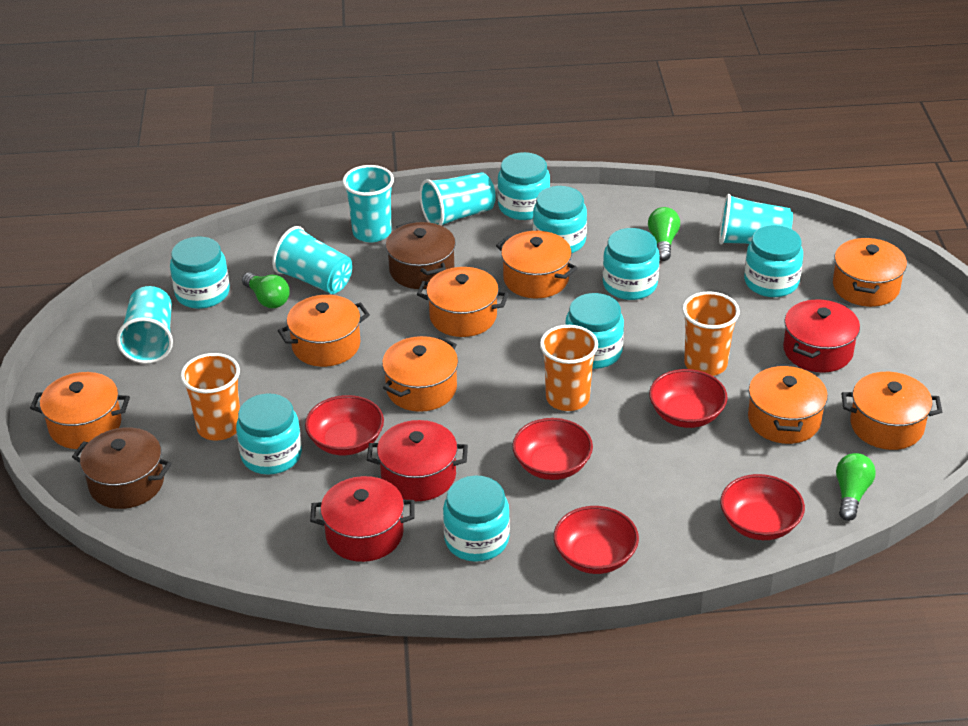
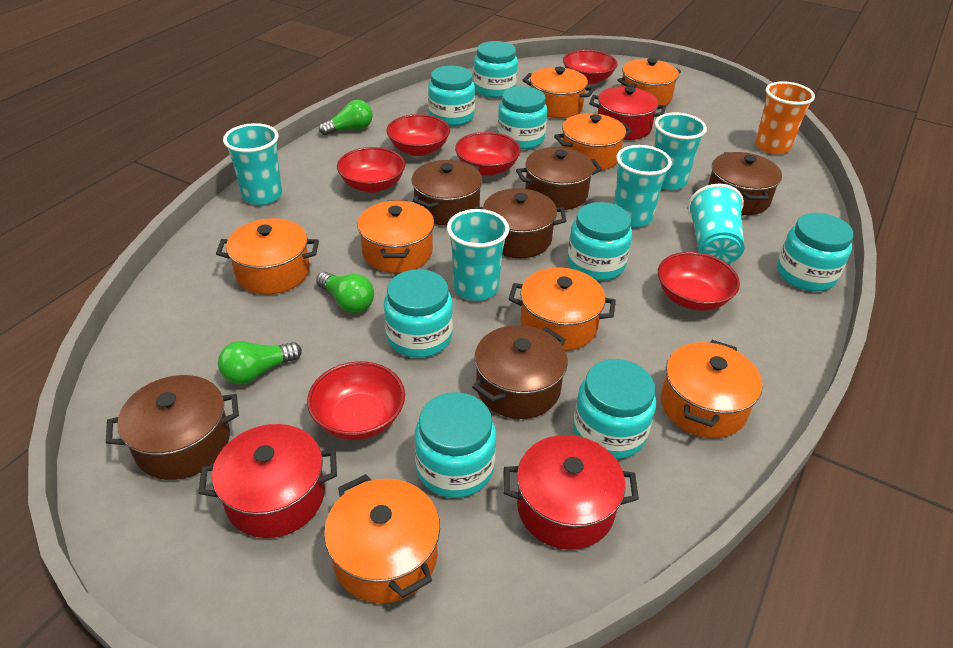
brown pot: 2 -> 6
orange cup: 3 -> 1
red bowl: 5 -> 6

